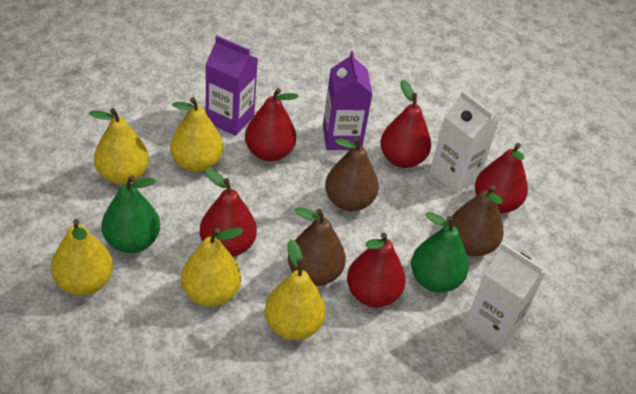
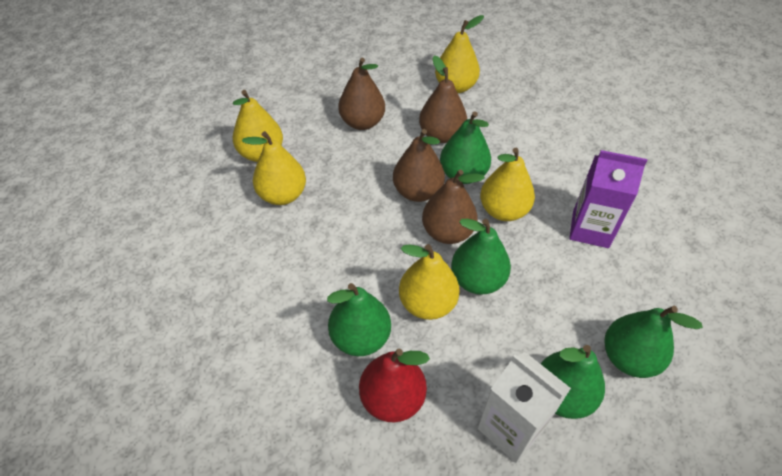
brown pear: 3 -> 4
green pear: 2 -> 5
purple carton: 2 -> 1
red pear: 5 -> 1
white carton: 2 -> 1

